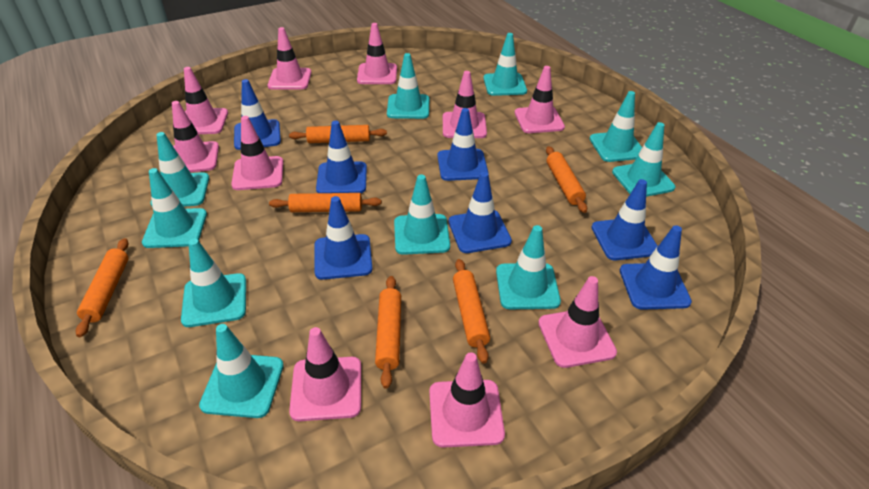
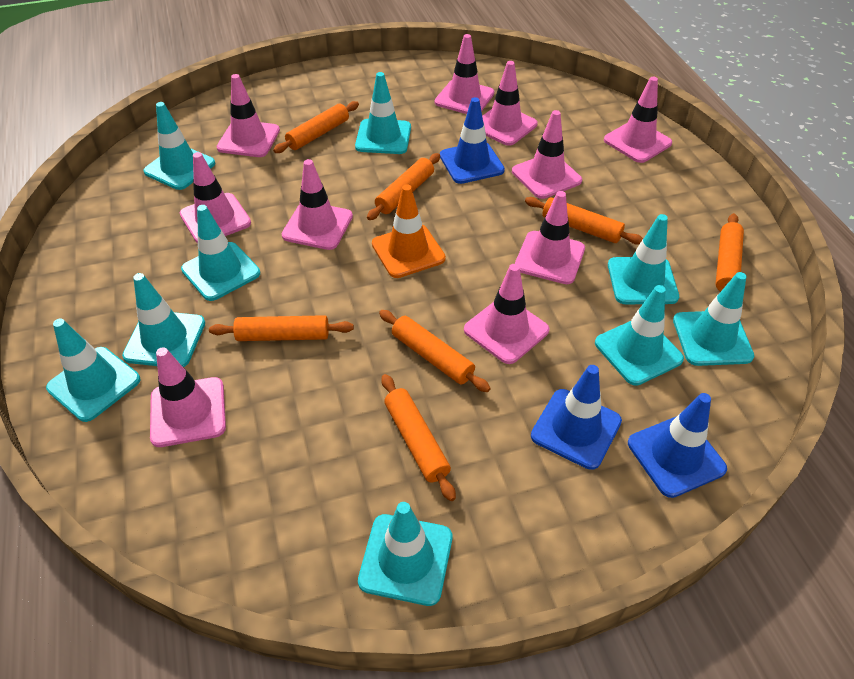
blue traffic cone: 7 -> 3
orange rolling pin: 6 -> 7
orange traffic cone: 0 -> 1
turquoise traffic cone: 10 -> 9

